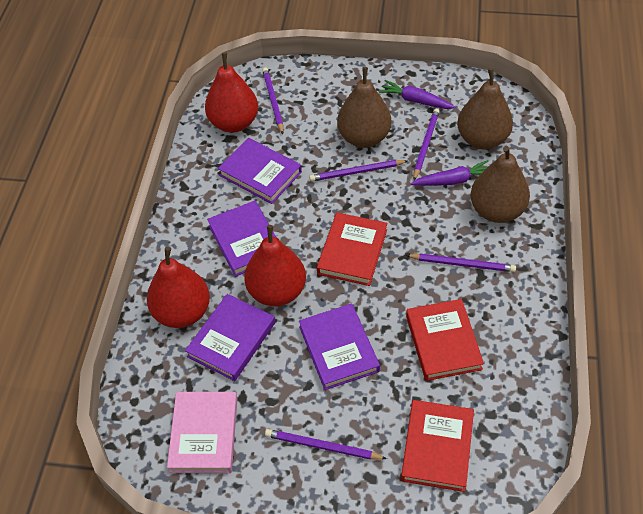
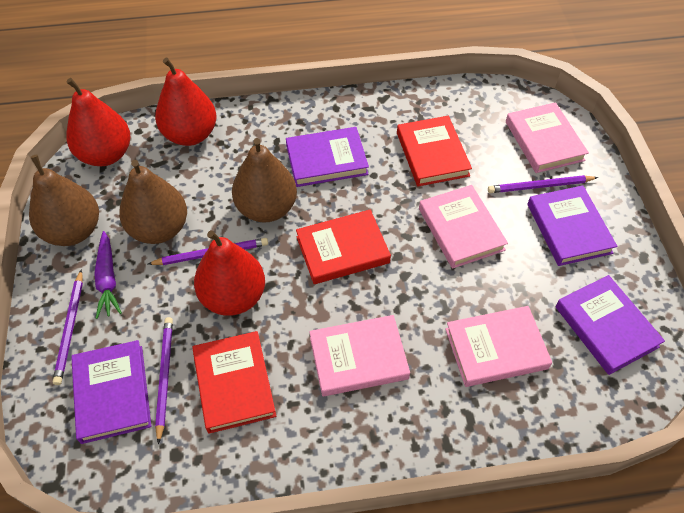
pink book: 1 -> 4
purple carrot: 2 -> 1
purple pencil: 5 -> 4

